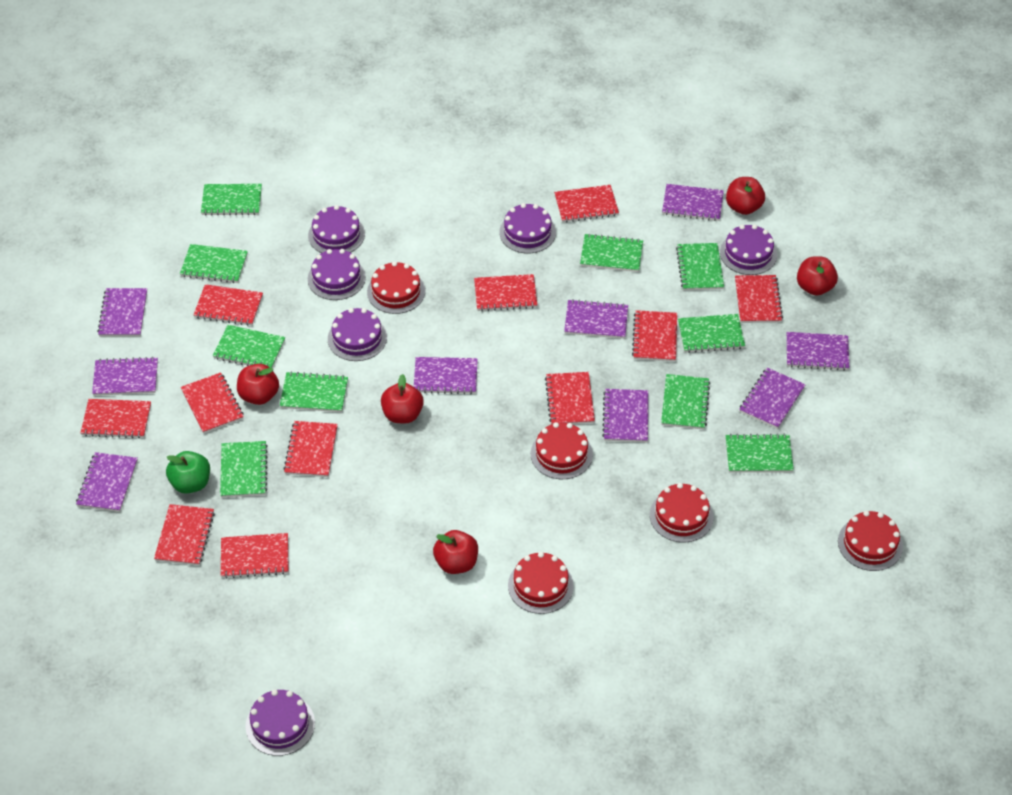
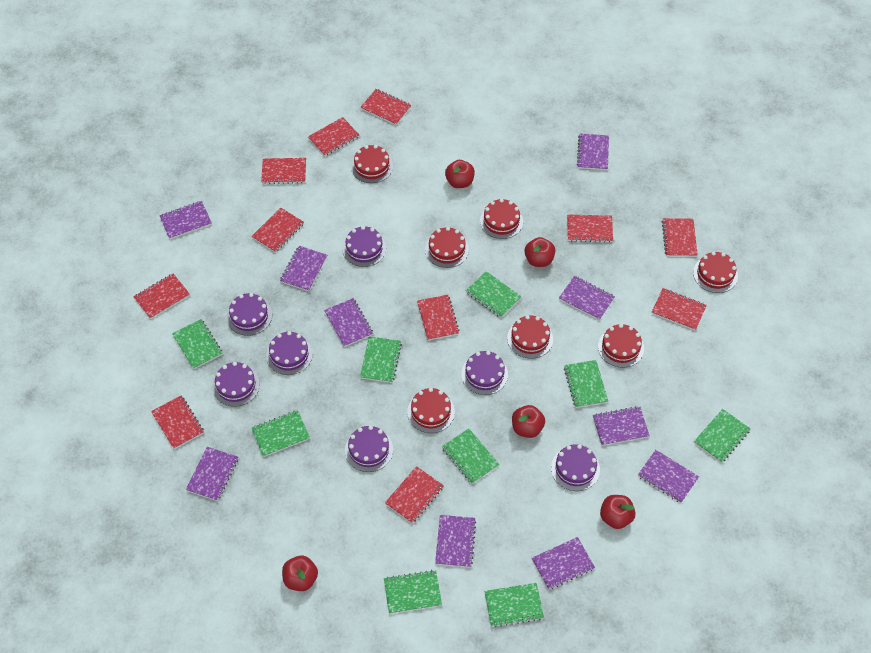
green apple: 1 -> 0
green notebook: 10 -> 9
purple cake: 6 -> 7
purple notebook: 9 -> 10
red cake: 5 -> 7

